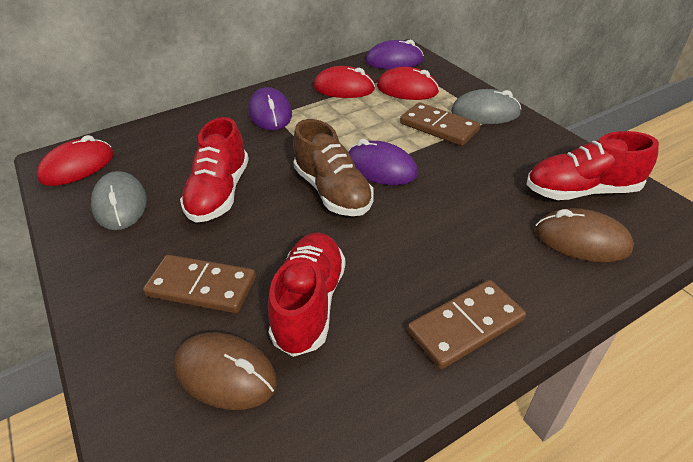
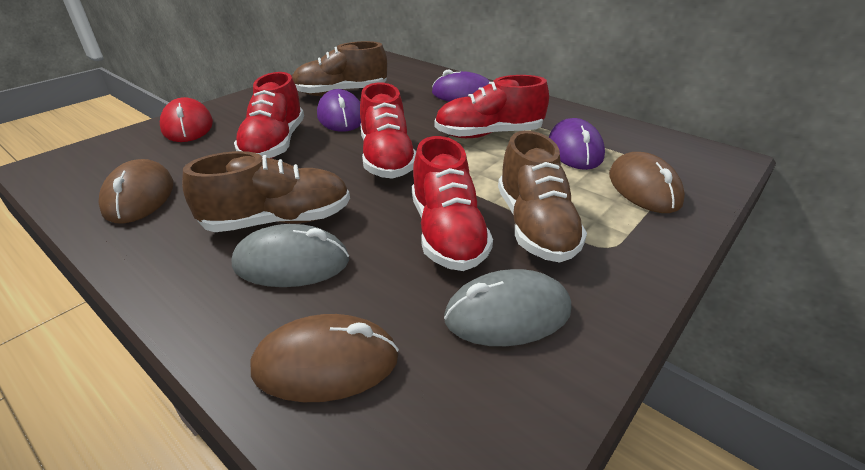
brown domino: 3 -> 0
brown mouse: 2 -> 3
brown shoe: 1 -> 3
red mouse: 3 -> 1
red shoe: 3 -> 4

